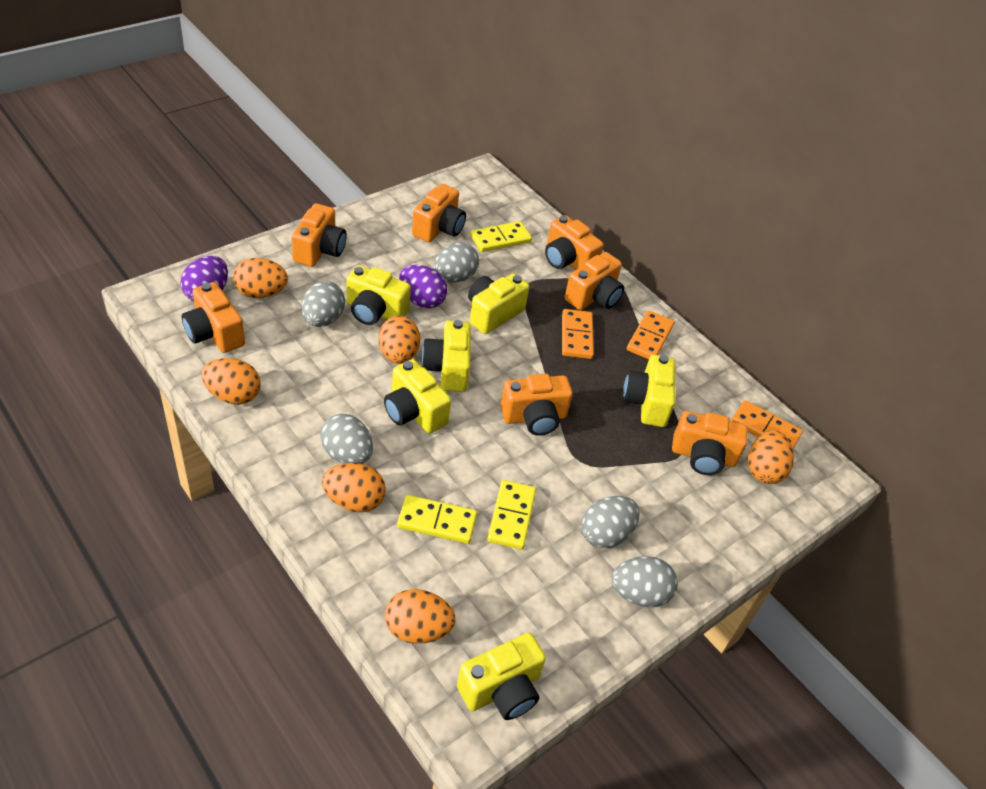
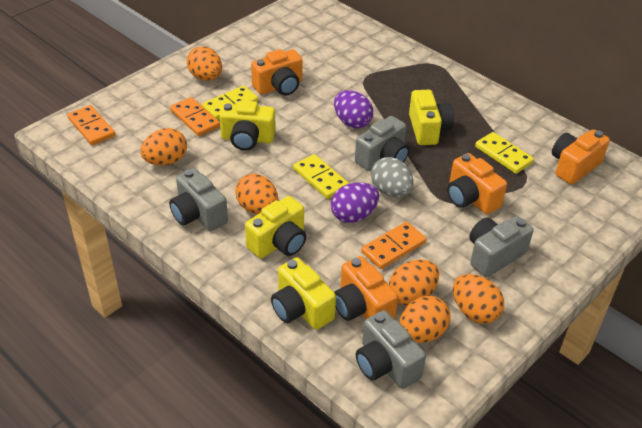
grey camera: 0 -> 4
grey egg: 5 -> 1
orange camera: 7 -> 4
yellow camera: 6 -> 4

